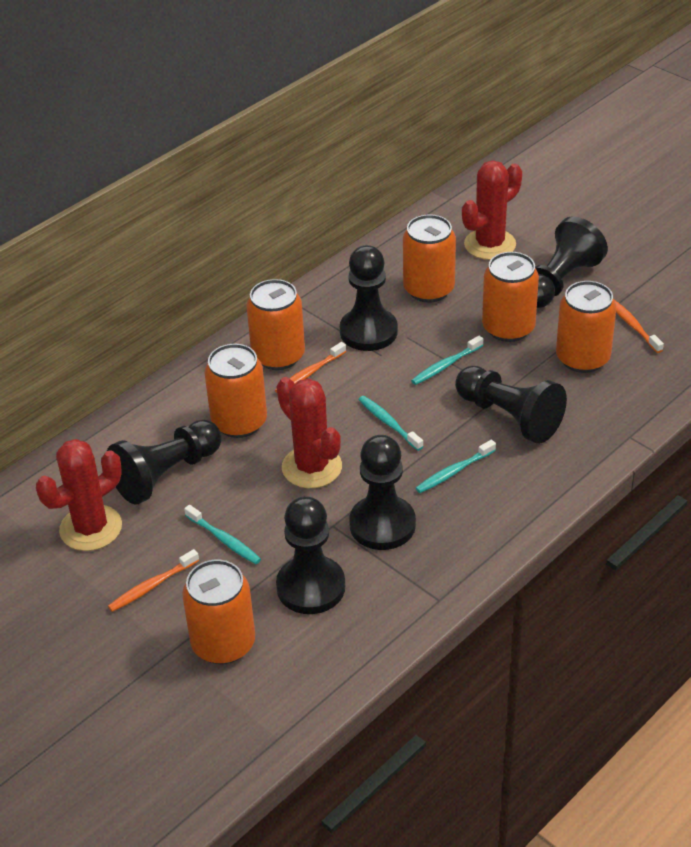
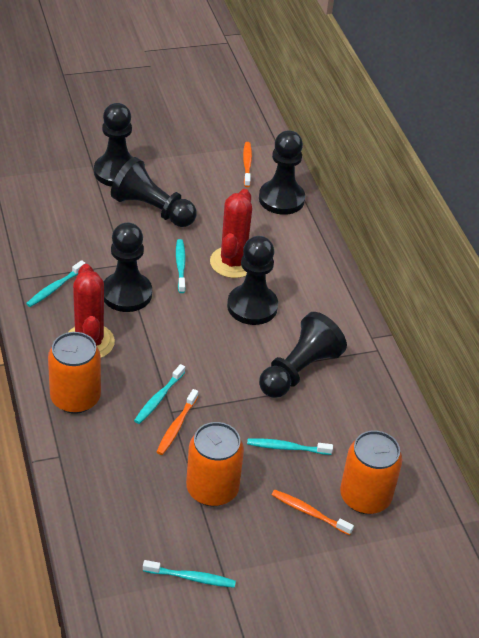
orange can: 6 -> 3
red cactus: 3 -> 2
turquoise toothbrush: 4 -> 5

